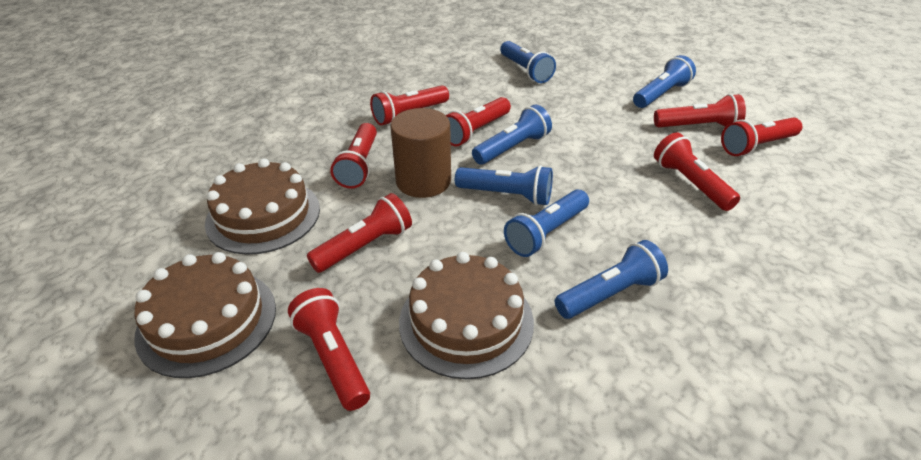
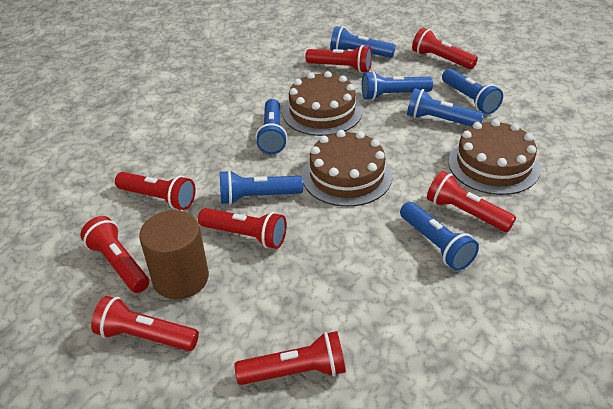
blue flashlight: 6 -> 7

